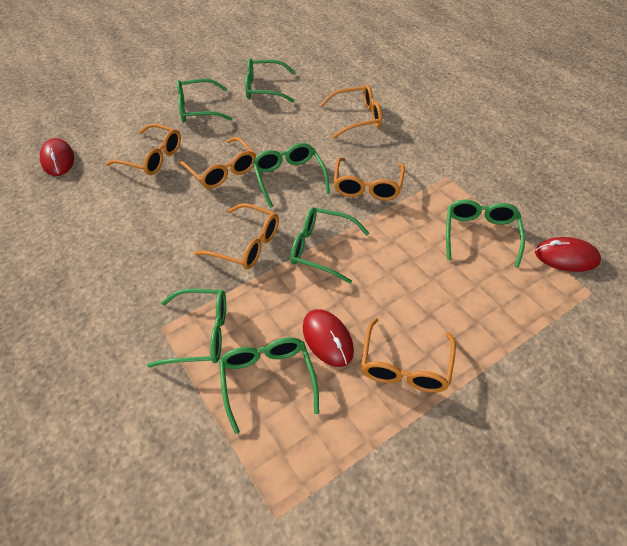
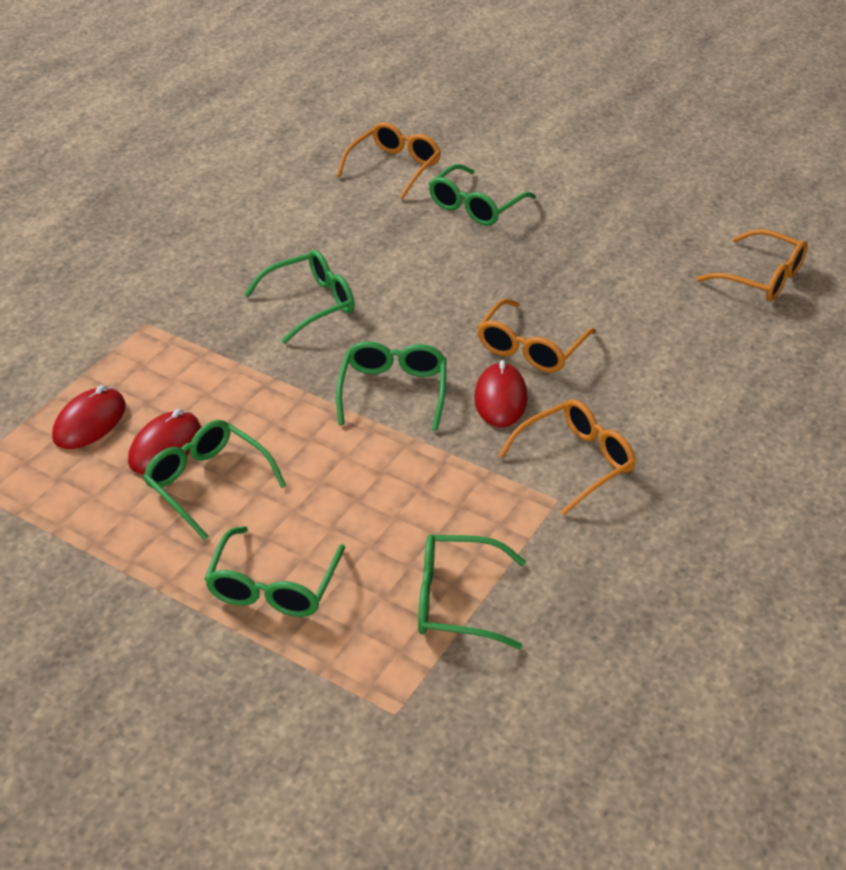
green glasses: 7 -> 6
orange glasses: 6 -> 4

